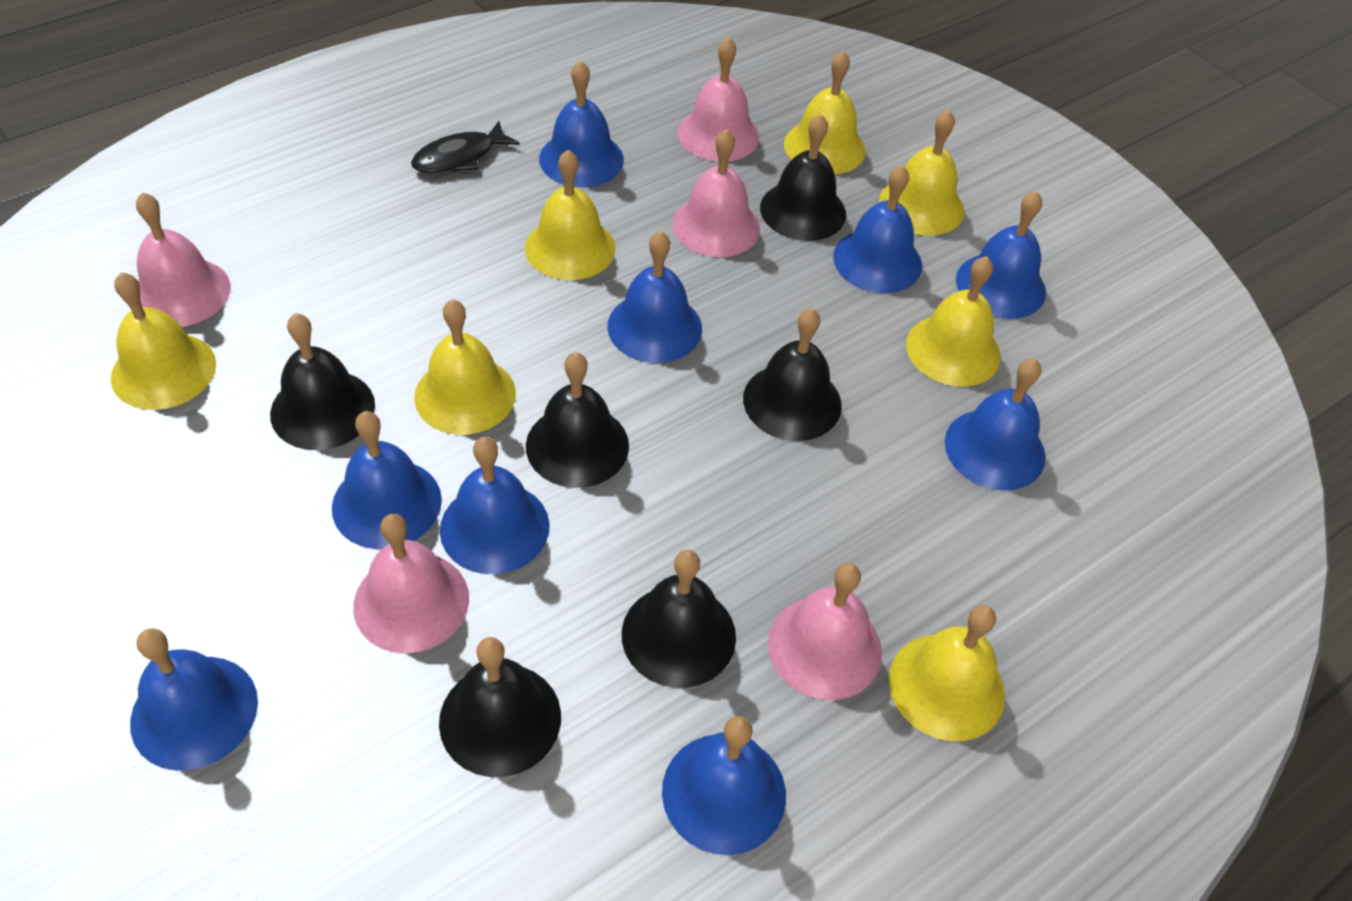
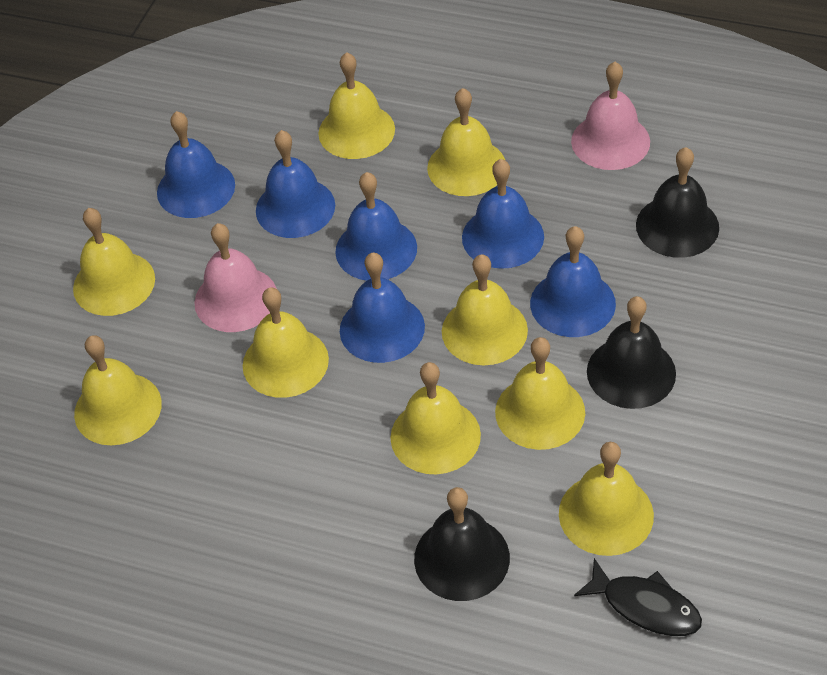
black bell: 6 -> 3
blue bell: 9 -> 6
pink bell: 5 -> 2
yellow bell: 7 -> 9

